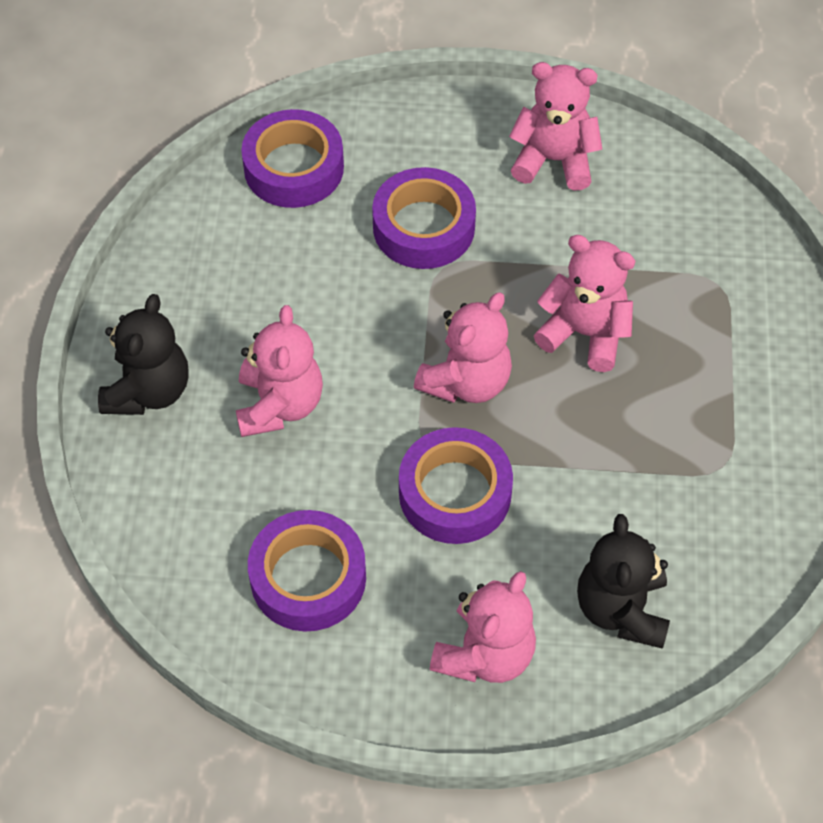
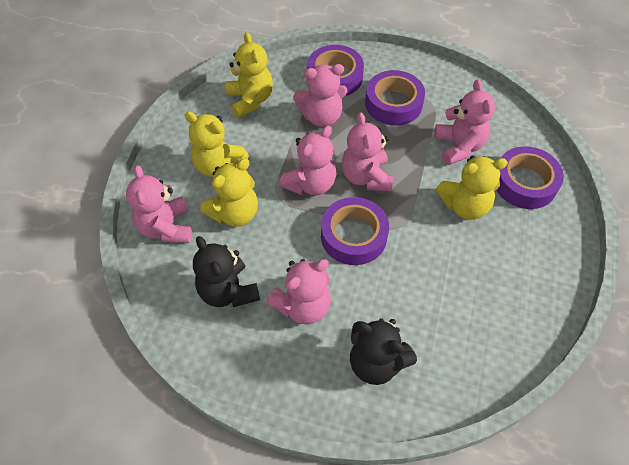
pink teddy bear: 5 -> 6
yellow teddy bear: 0 -> 4

